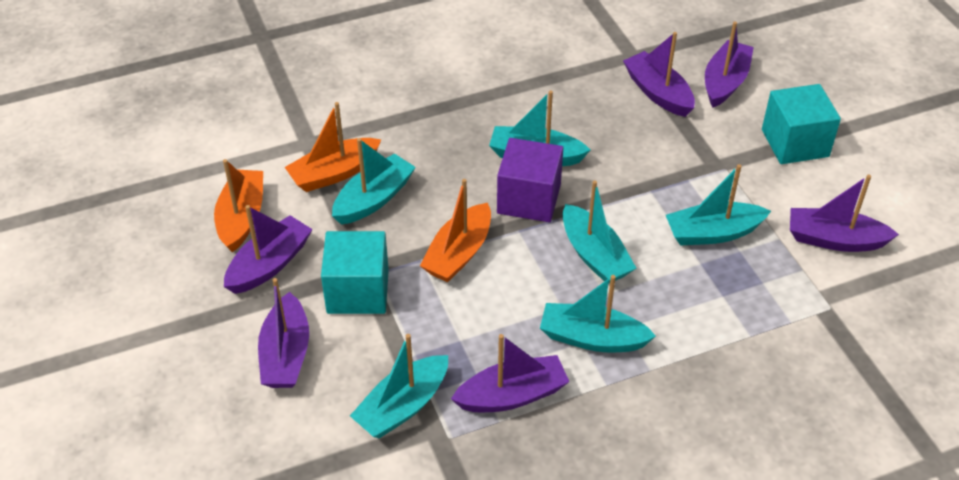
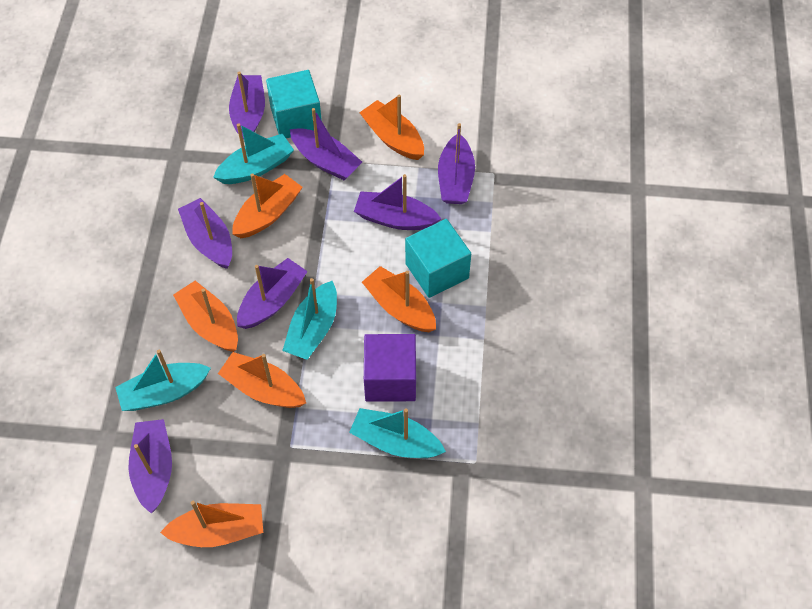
orange boat: 3 -> 6
purple boat: 6 -> 7
turquoise boat: 6 -> 4

